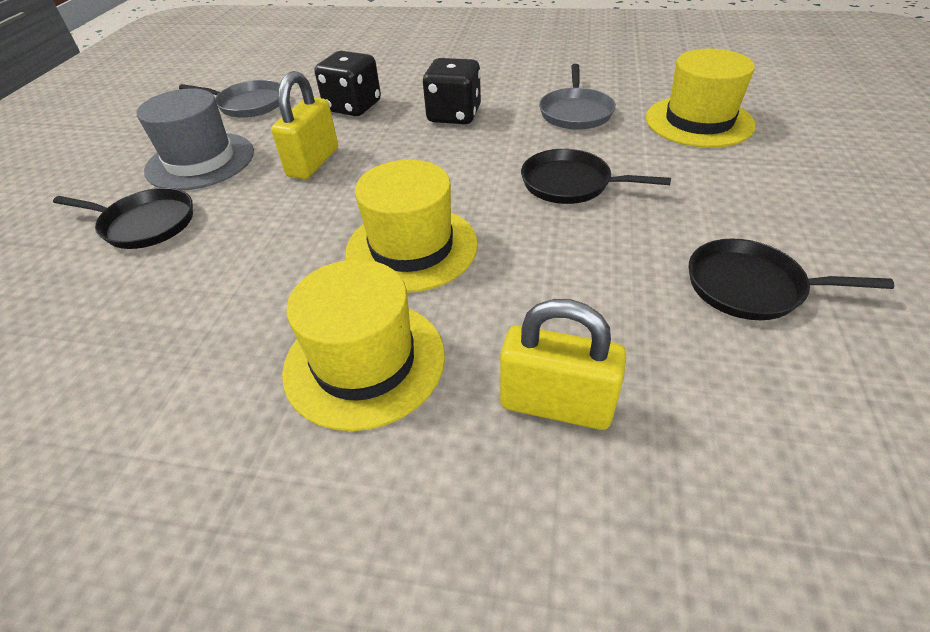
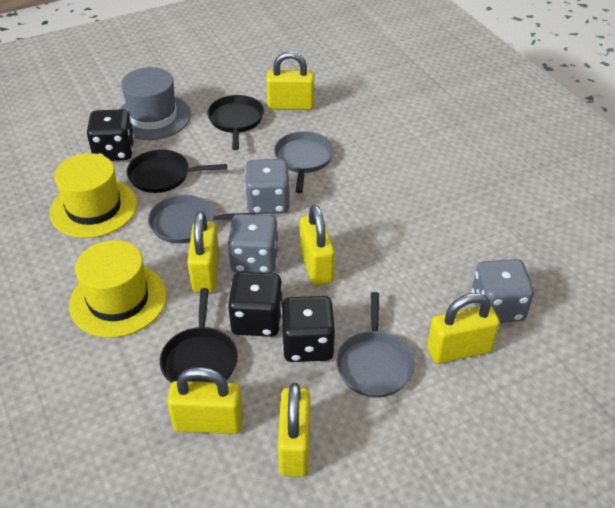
black dice: 2 -> 3
grey dice: 0 -> 3
grey pan: 2 -> 3
yellow hat: 3 -> 2
yellow padlock: 2 -> 6

